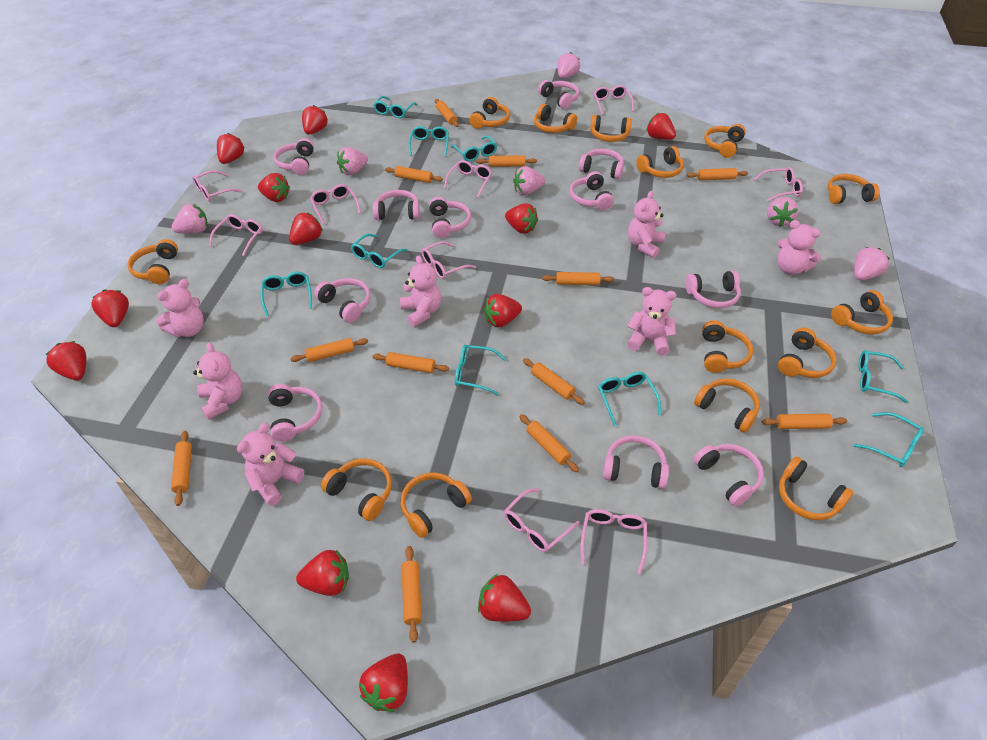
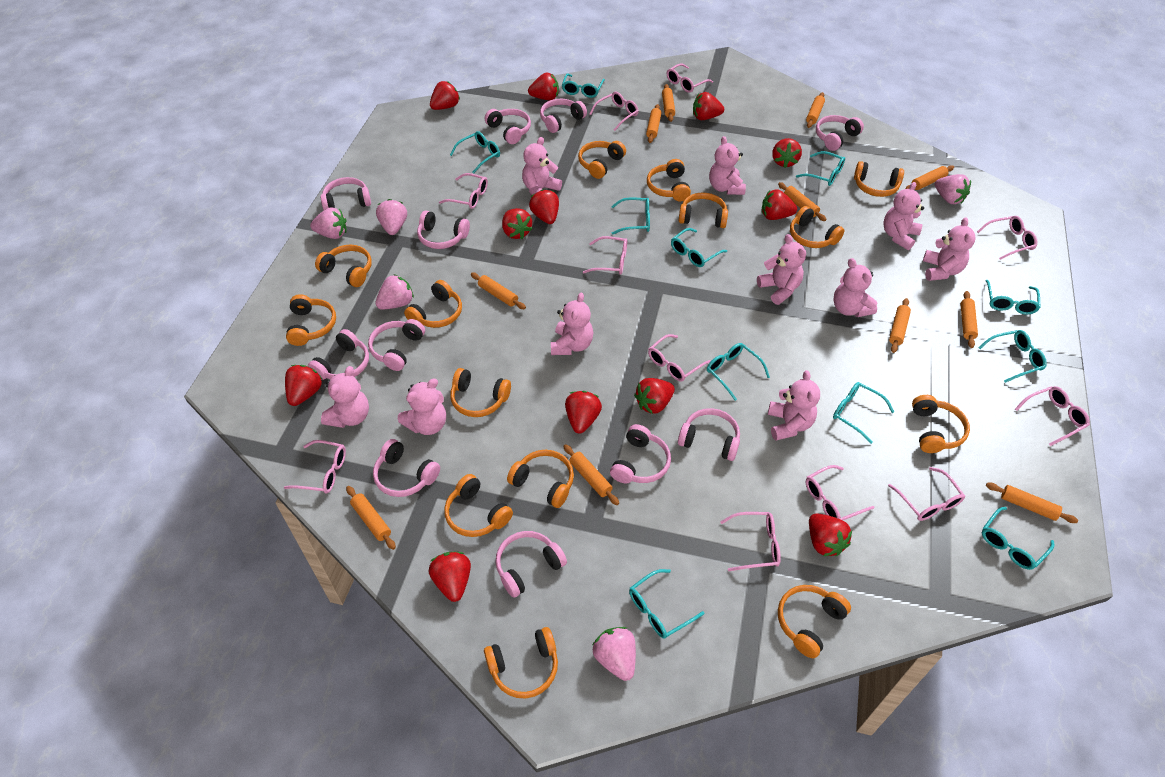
orange rolling pin: 12 -> 11
pink glasses: 9 -> 11
pink strawberry: 6 -> 5
pink teddy bear: 7 -> 10
turquoise glasses: 9 -> 11

